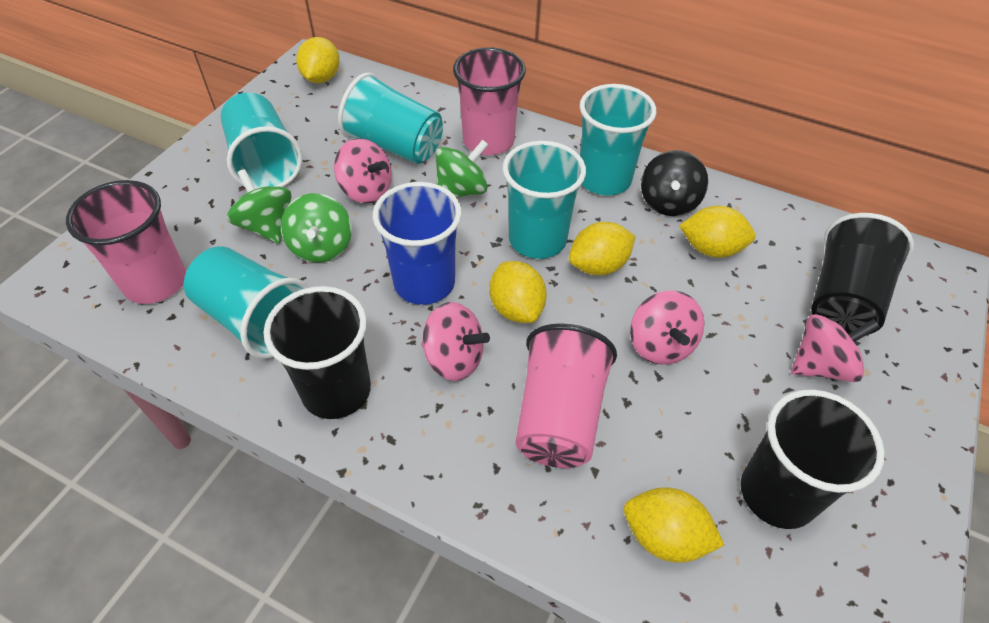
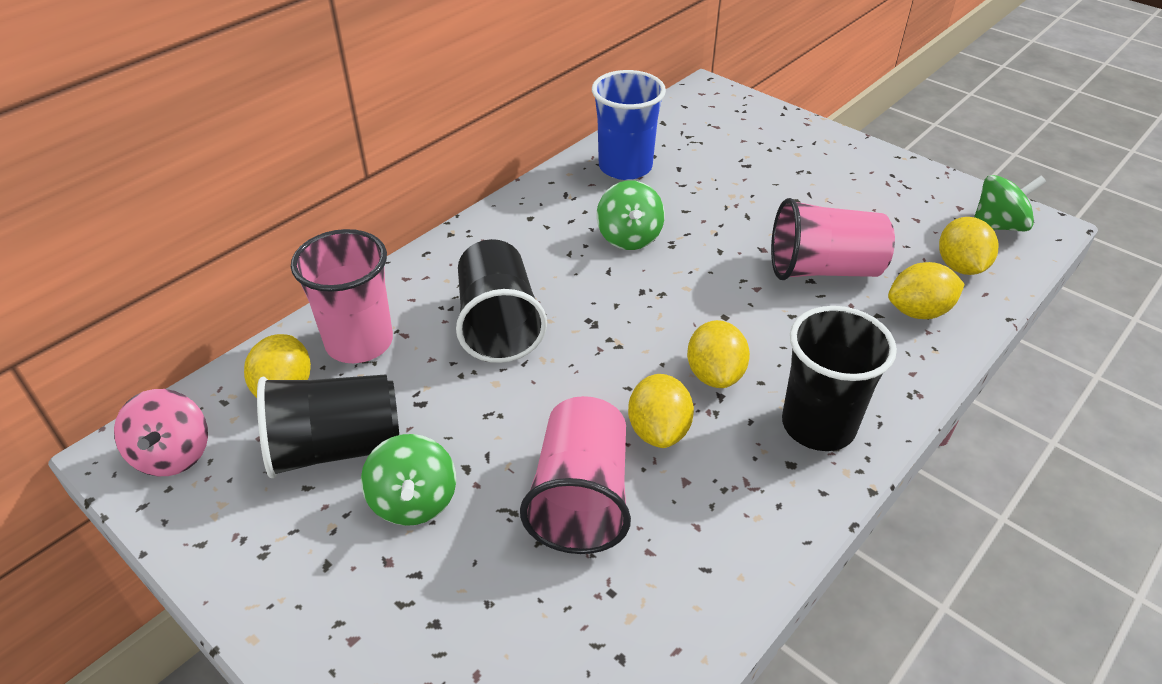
black spinning top: 1 -> 0
pink spinning top: 4 -> 1
turquoise cup: 5 -> 0

